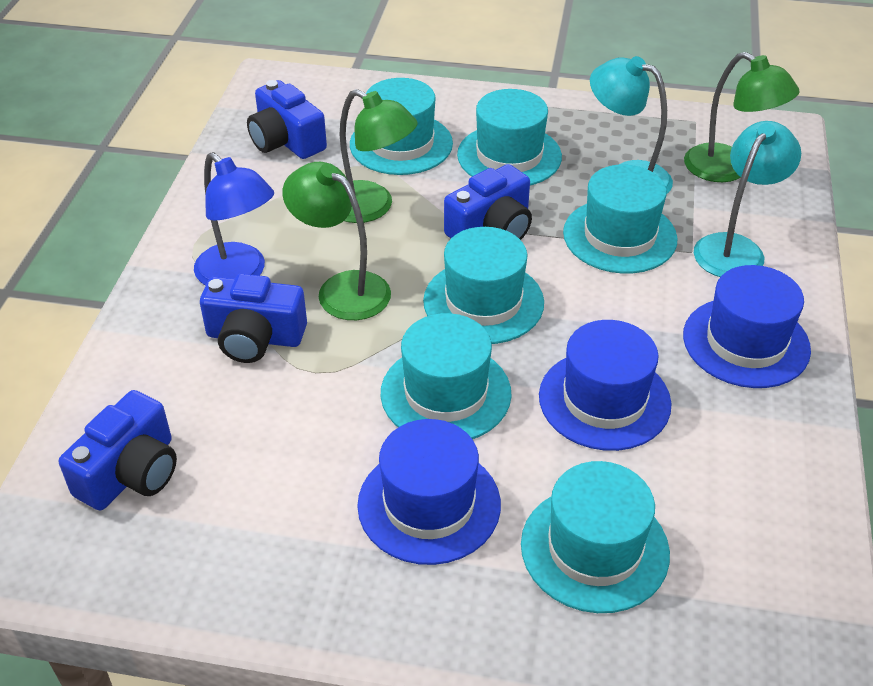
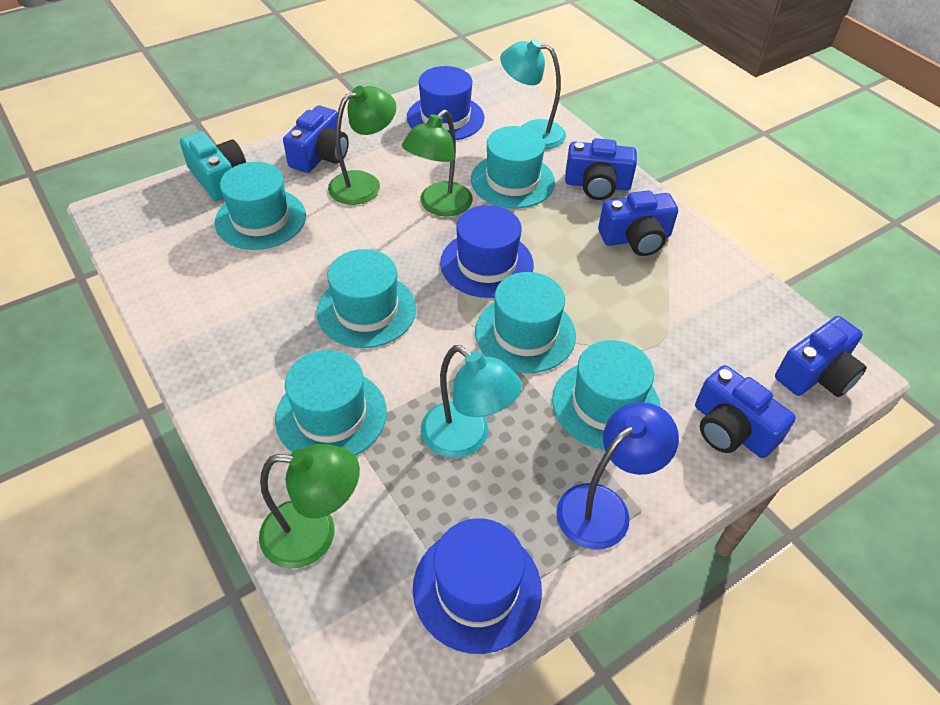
blue camera: 4 -> 5
turquoise camera: 0 -> 1

